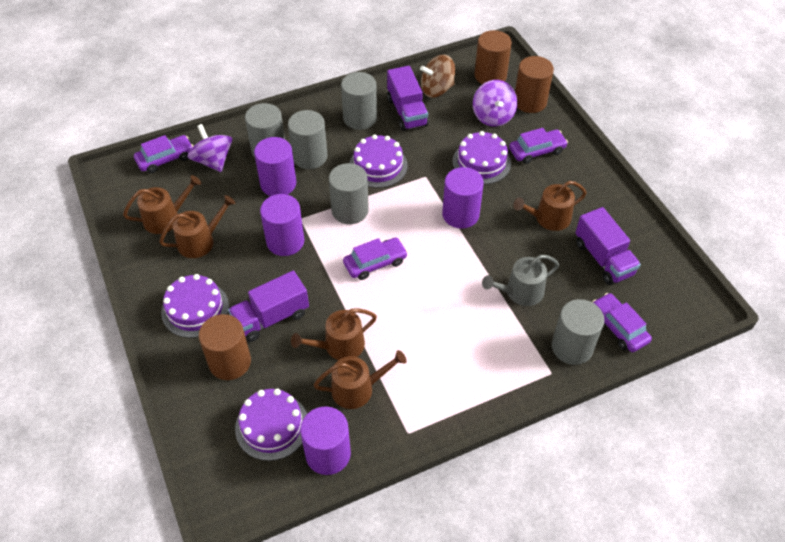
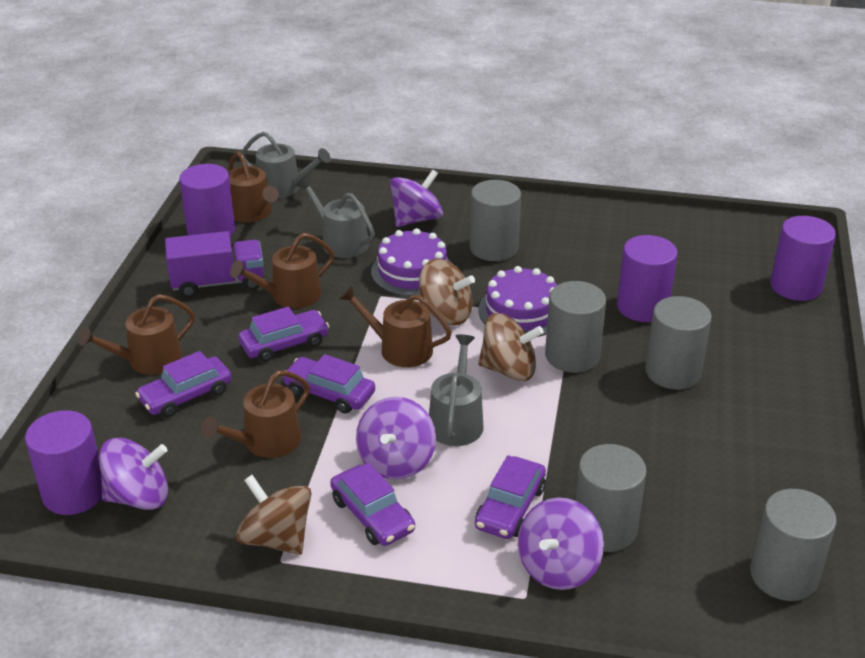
brown cylinder: 3 -> 0
brown spinning top: 1 -> 3
grey watering can: 1 -> 3
purple cake: 4 -> 2
purple car: 4 -> 5
purple spinning top: 2 -> 4
purple truck: 3 -> 1

